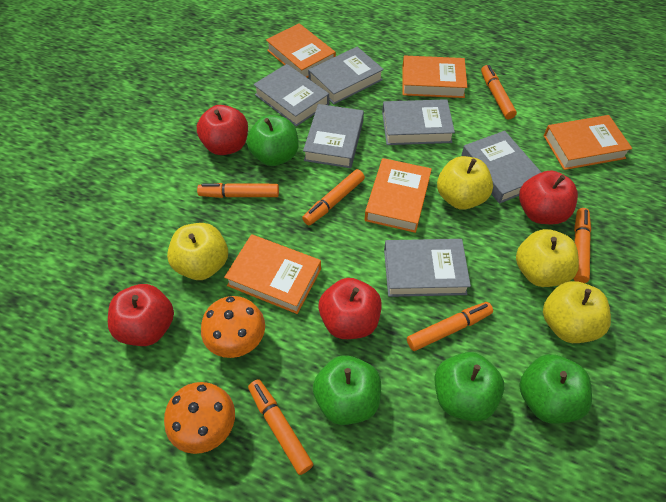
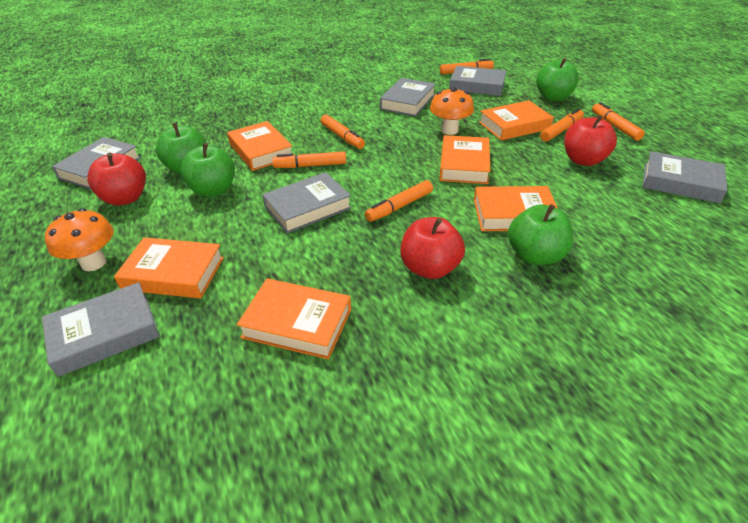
orange book: 5 -> 6
red apple: 4 -> 3
yellow apple: 4 -> 0

